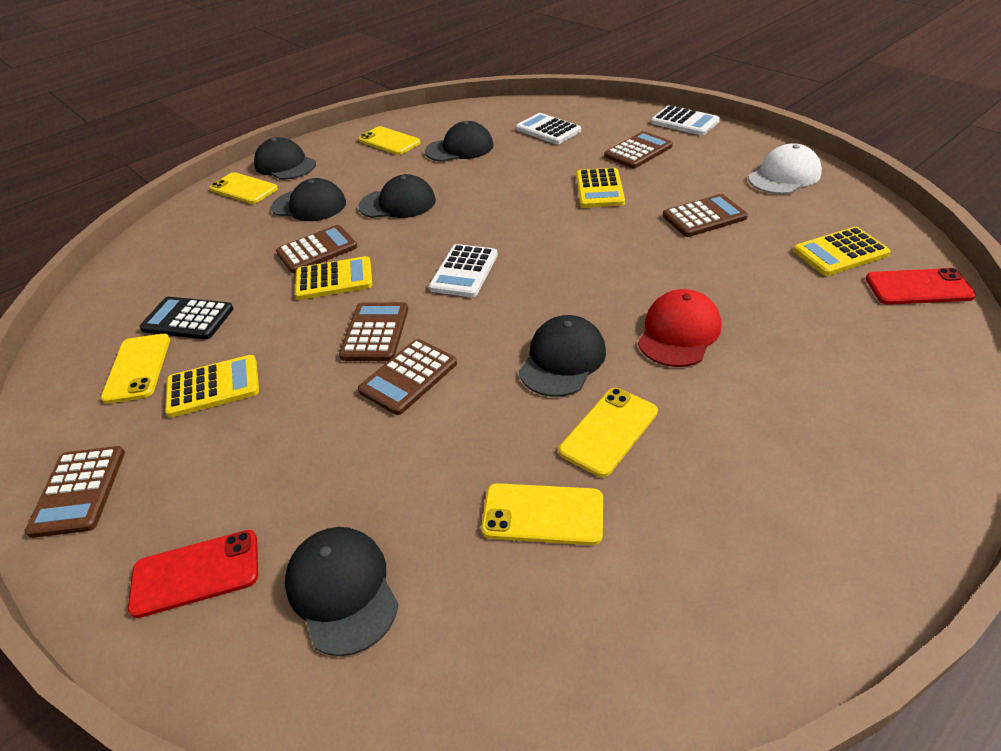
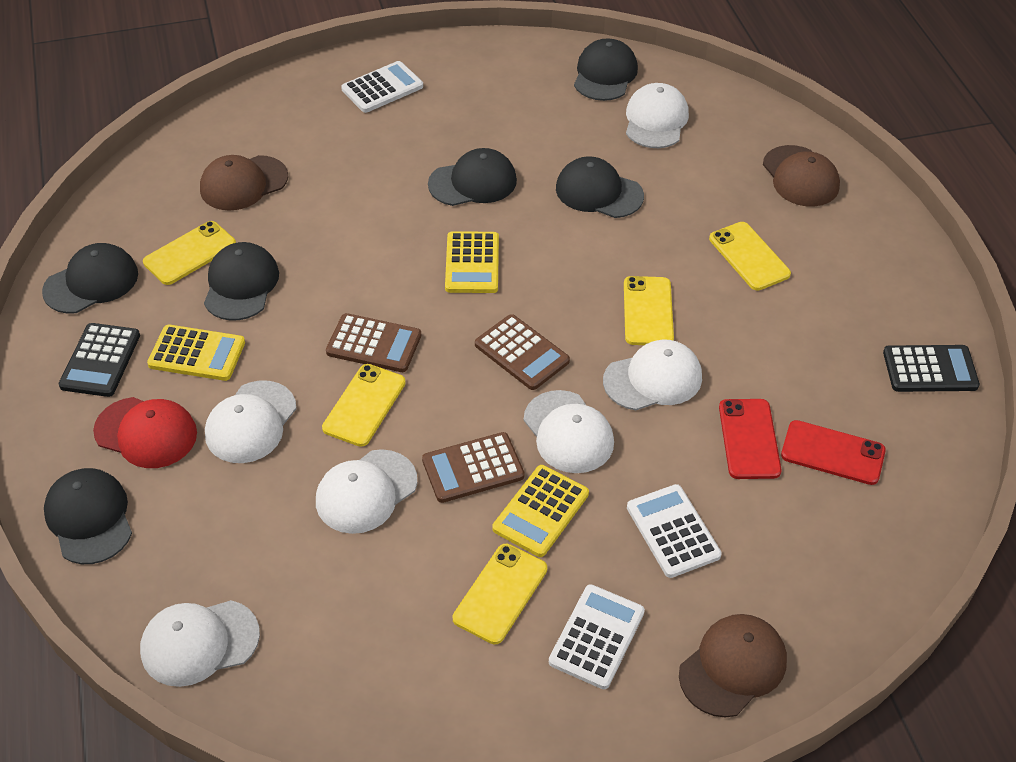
black calculator: 1 -> 2
brown calculator: 6 -> 3
brown cap: 0 -> 3
white cap: 1 -> 6
yellow calculator: 4 -> 3

